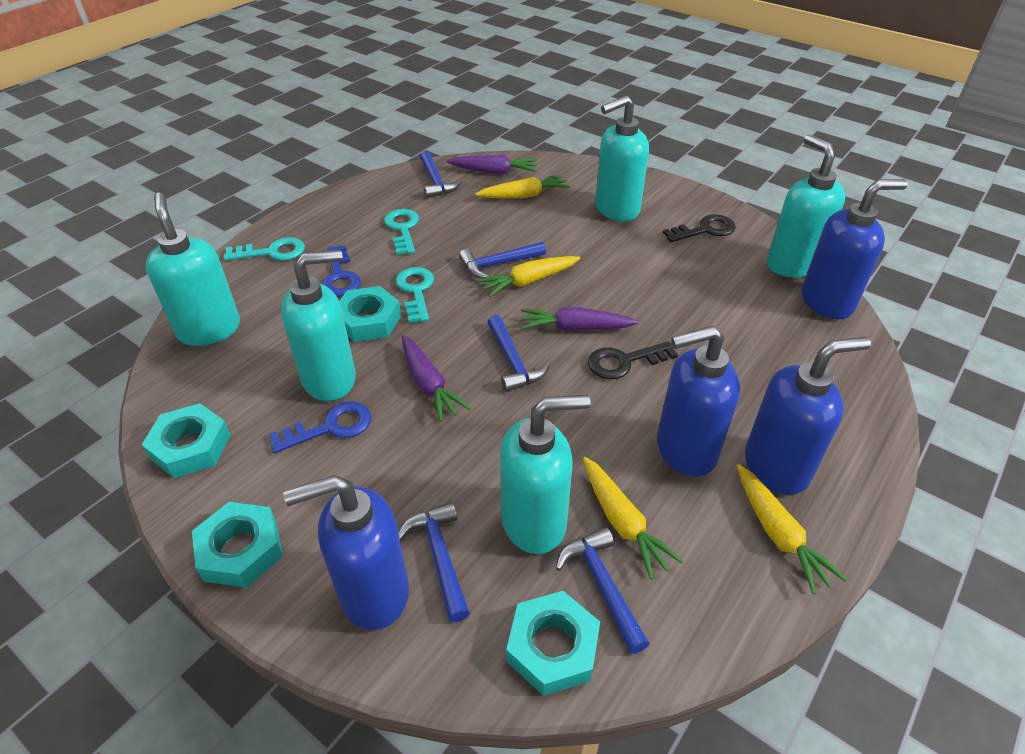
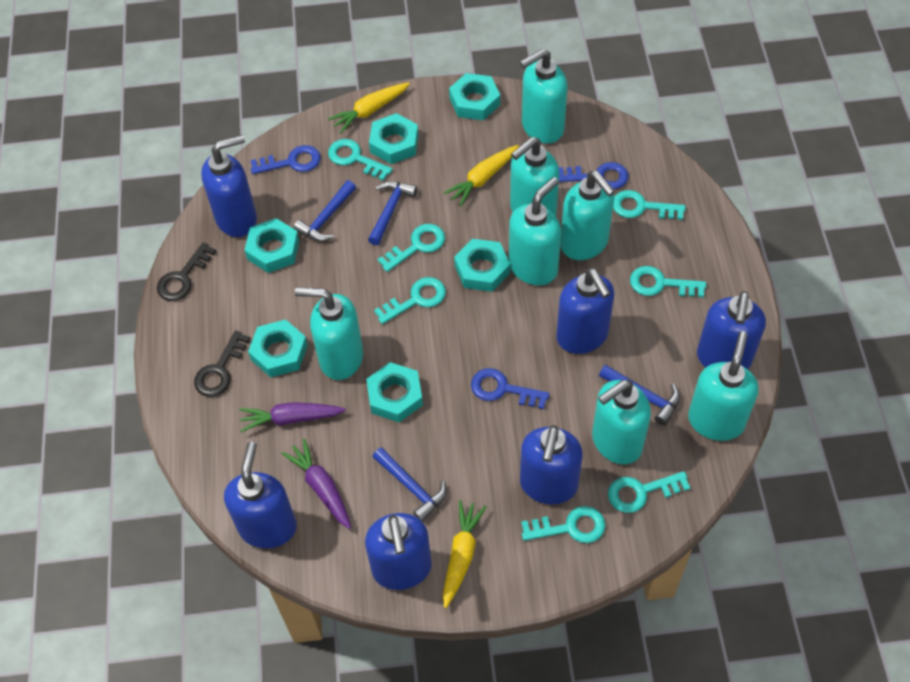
blue hammer: 5 -> 4
blue key: 2 -> 3
blue soap dispenser: 4 -> 6
purple carrot: 3 -> 2
turquoise key: 3 -> 7
turquoise nut: 4 -> 6
turquoise soap dispenser: 5 -> 7
yellow carrot: 4 -> 3

